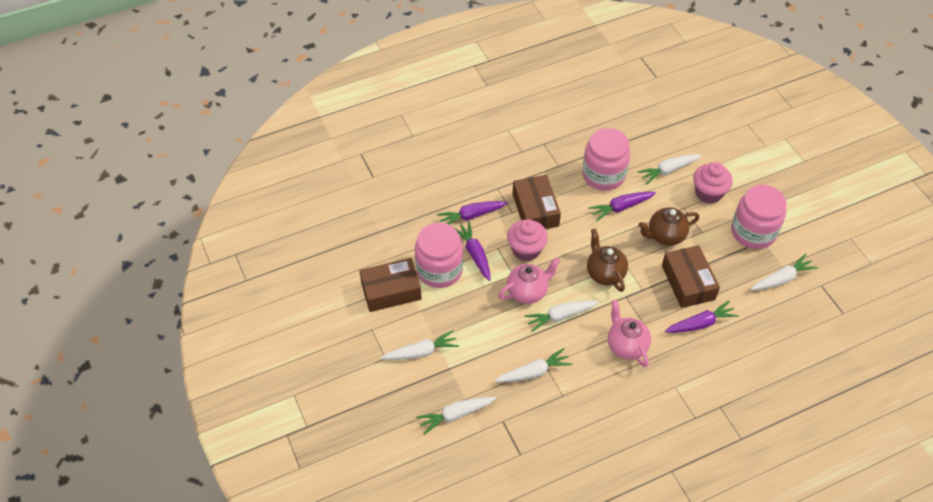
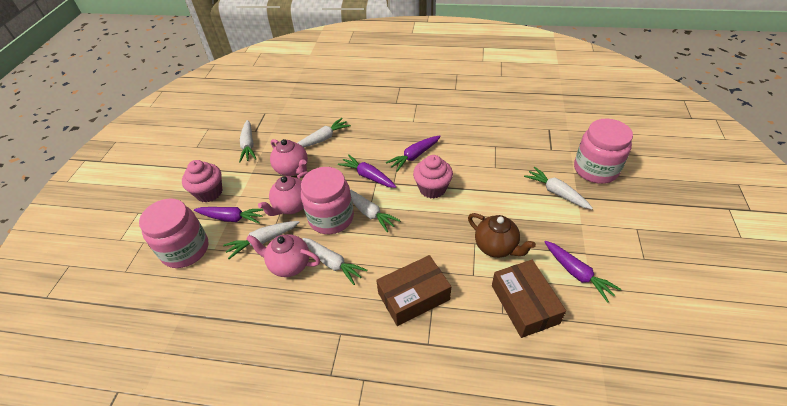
brown box: 3 -> 2
brown teapot: 2 -> 1
pink teapot: 2 -> 3

